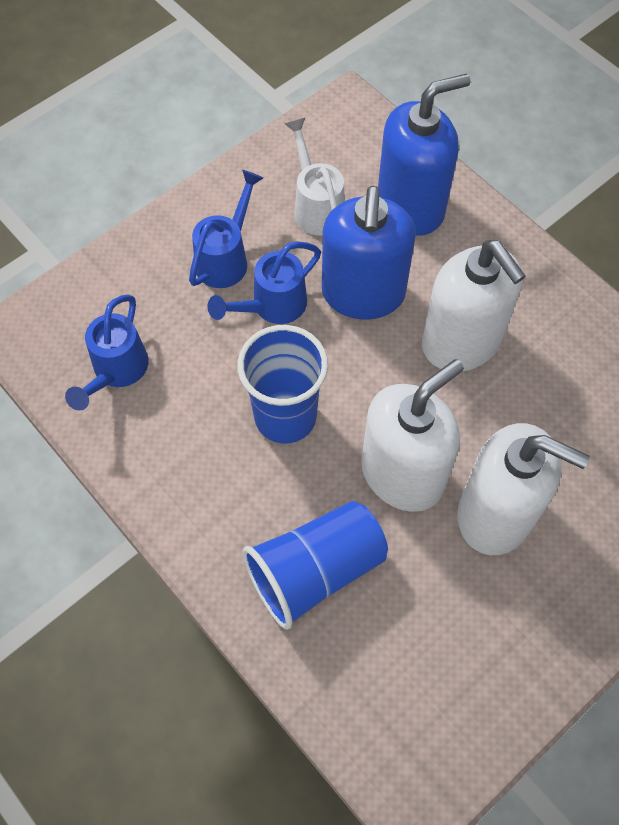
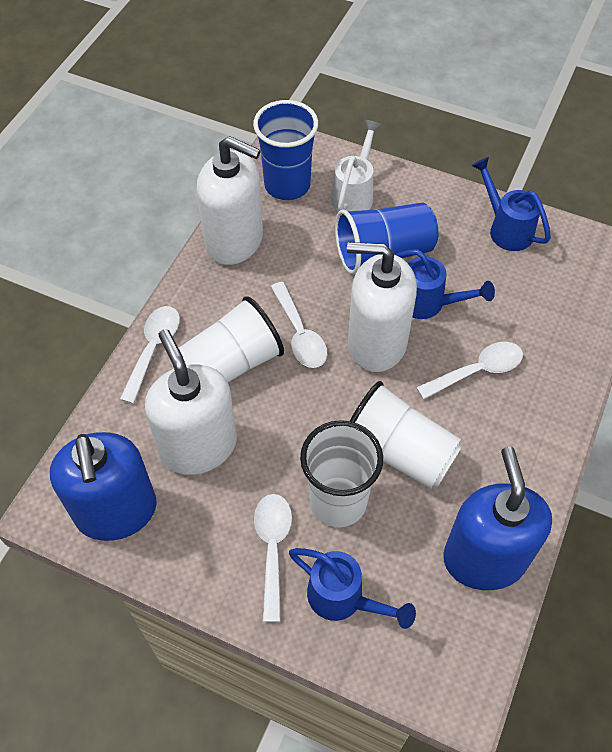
white cup: 0 -> 3
white spoon: 0 -> 4

